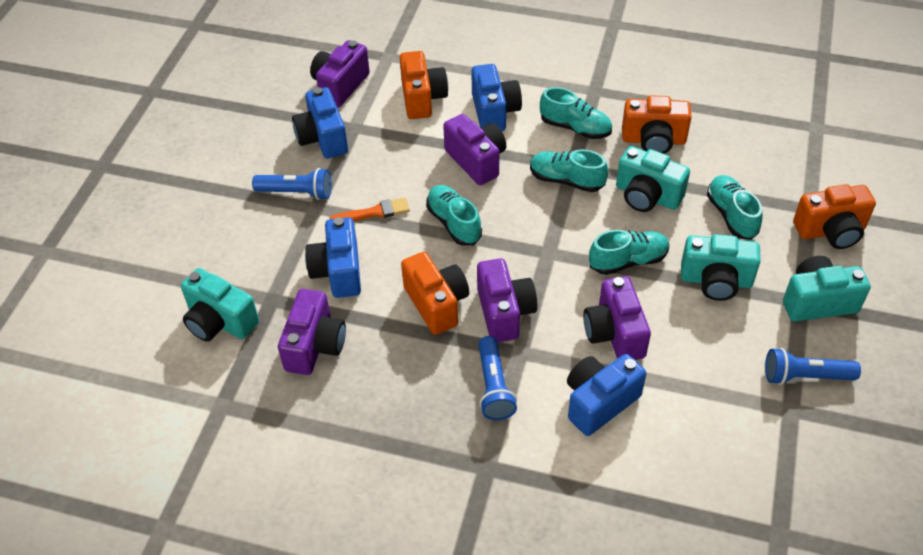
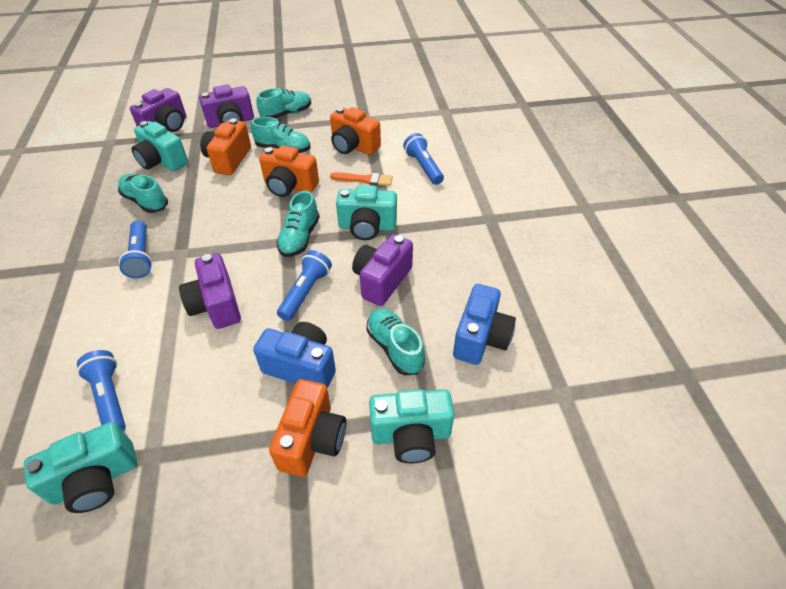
blue camera: 4 -> 2
blue flashlight: 3 -> 4
purple camera: 5 -> 4

